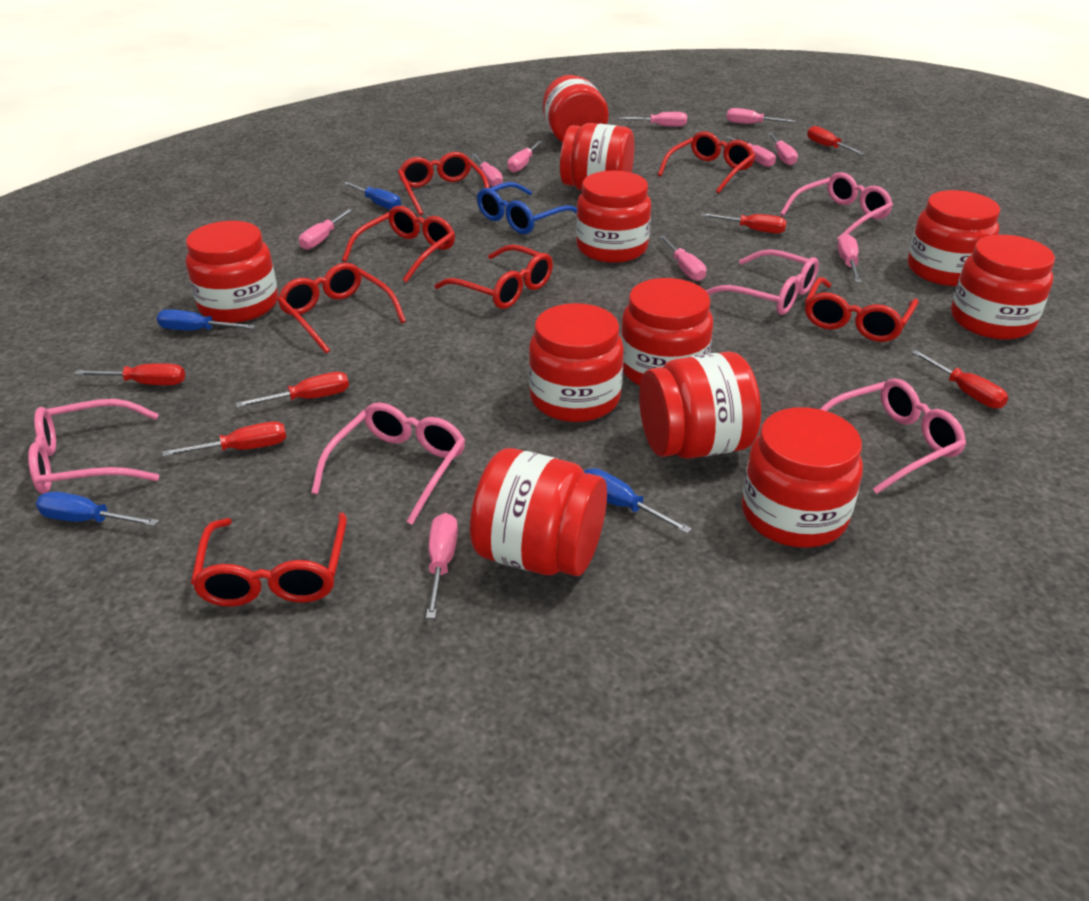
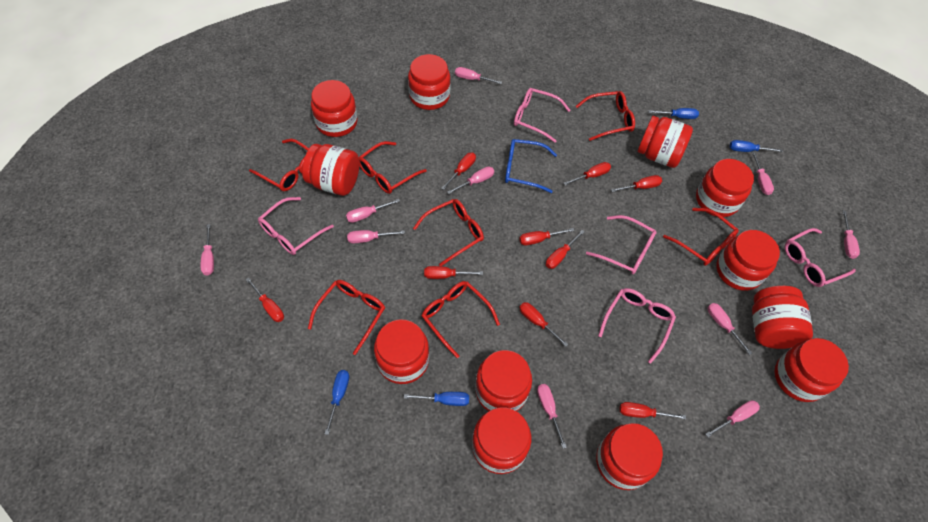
red jar: 11 -> 12
red screwdriver: 6 -> 9

